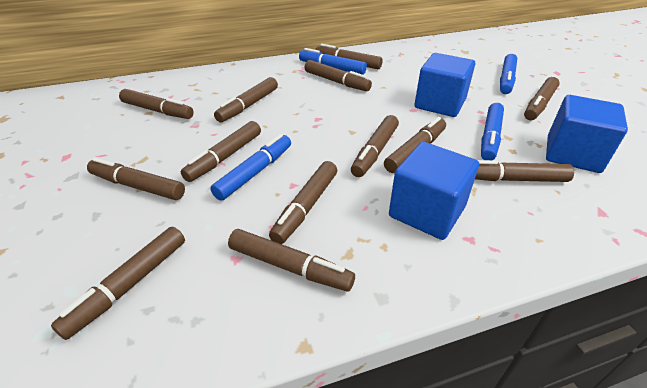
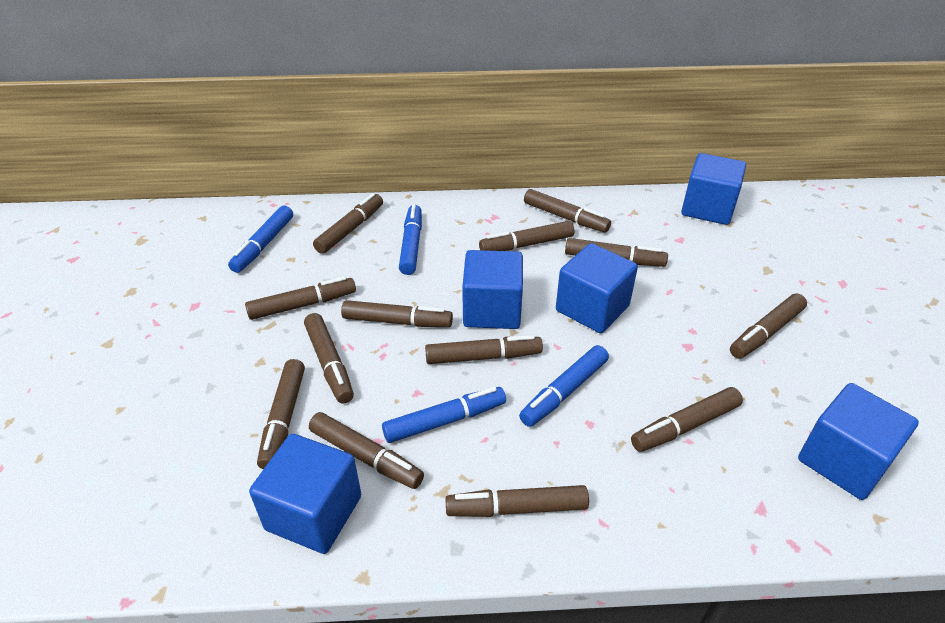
blue cube: 3 -> 5

